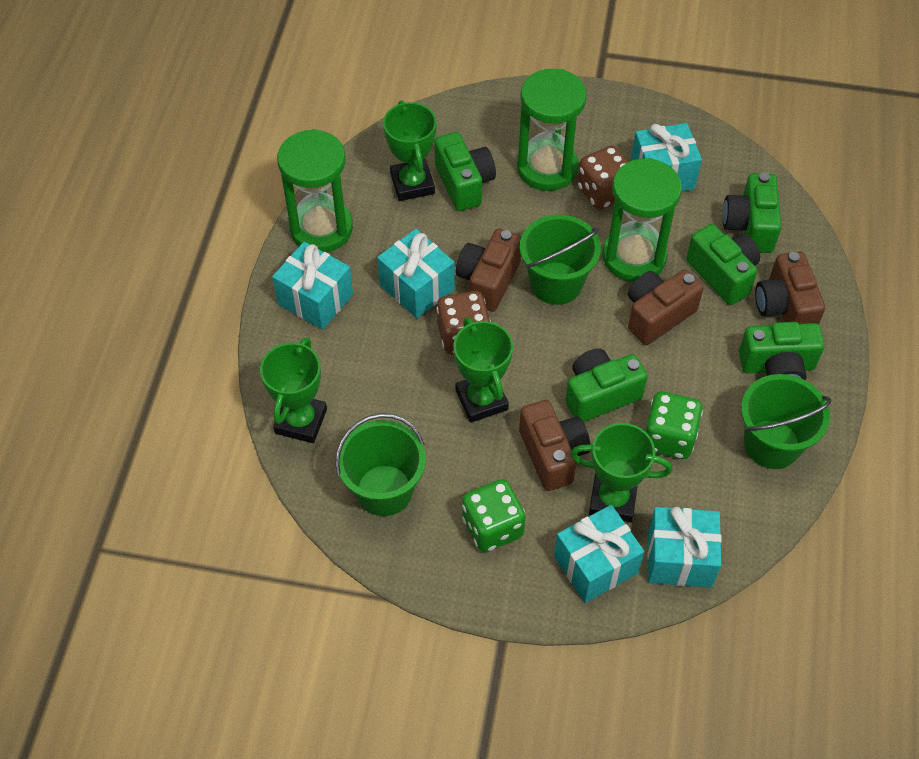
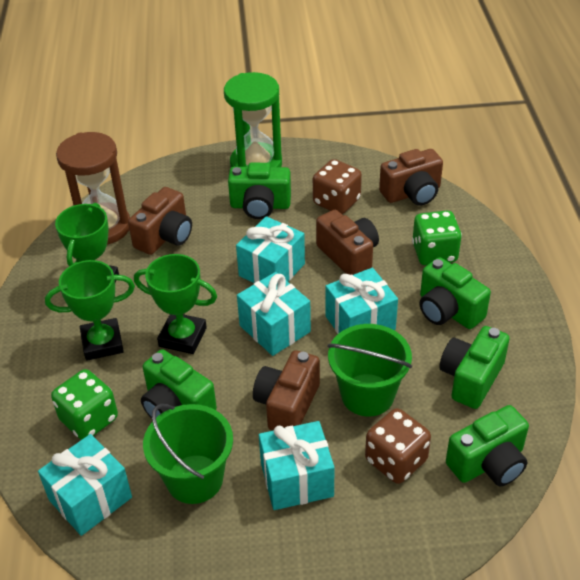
brown hourglass: 0 -> 1
green bucket: 3 -> 2
green hourglass: 3 -> 1
green trophy: 4 -> 3

